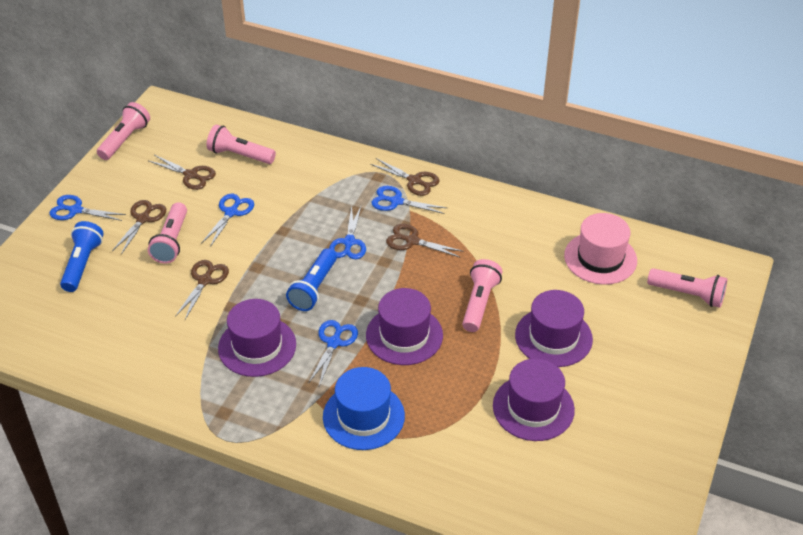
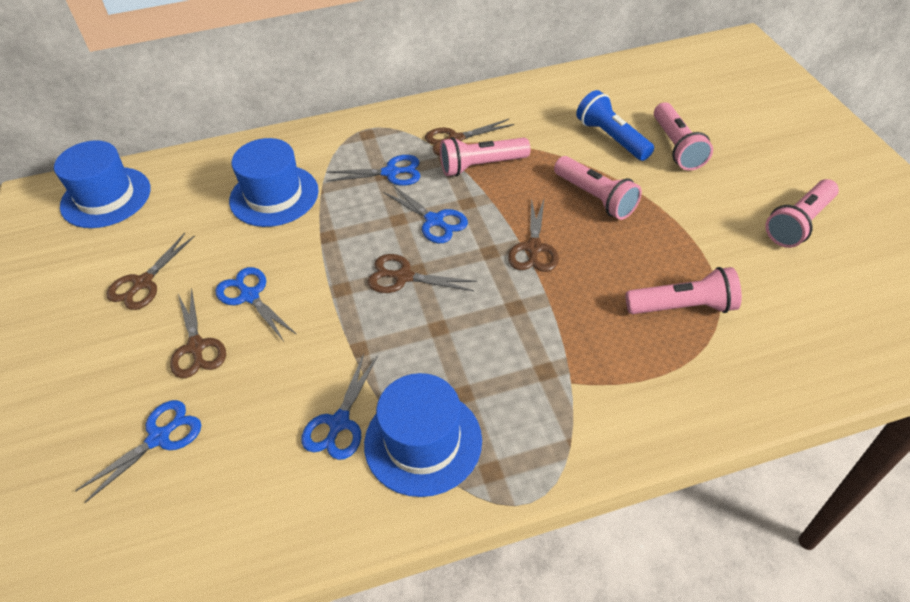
blue flashlight: 2 -> 1
blue hat: 1 -> 3
pink hat: 1 -> 0
purple hat: 4 -> 0

